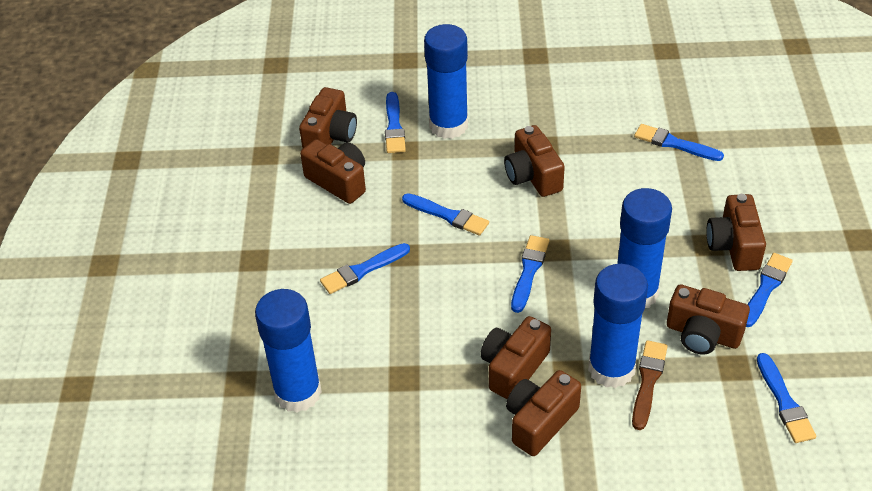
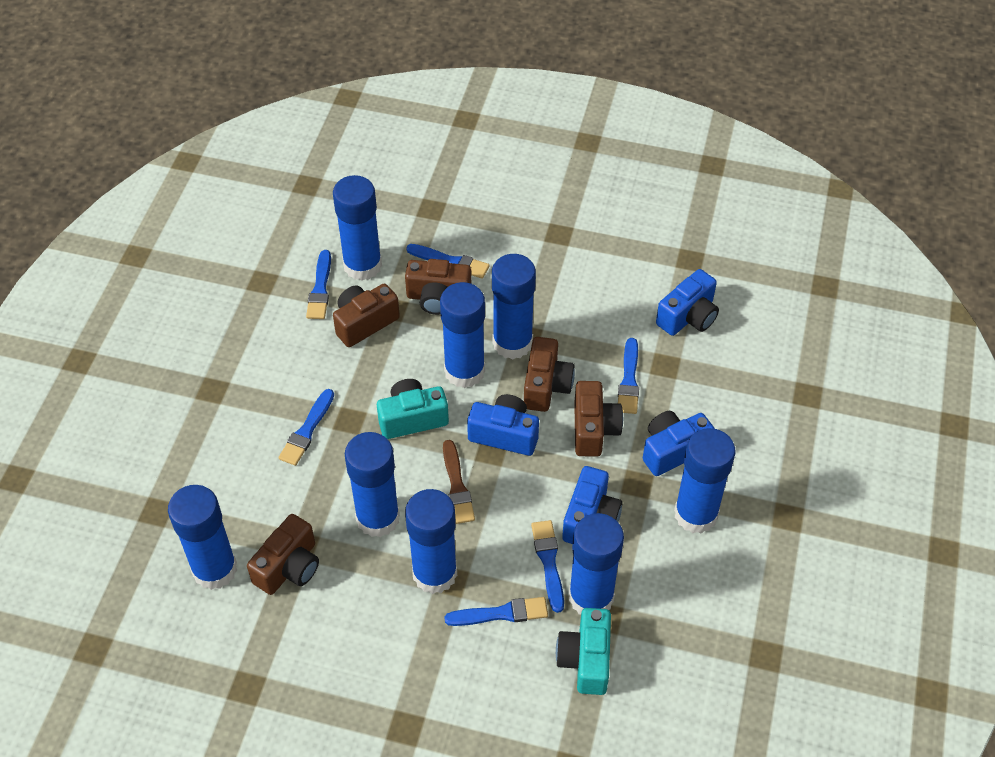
blue brush: 7 -> 6
blue camera: 0 -> 4
blue glue stick: 4 -> 8
brown camera: 7 -> 5
turquoise camera: 0 -> 2

